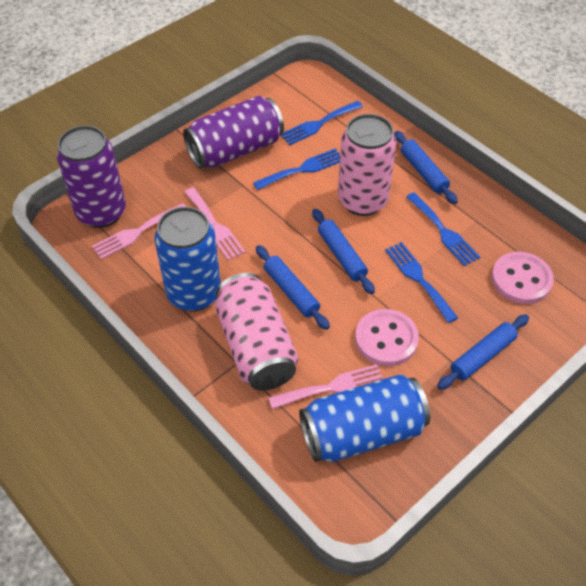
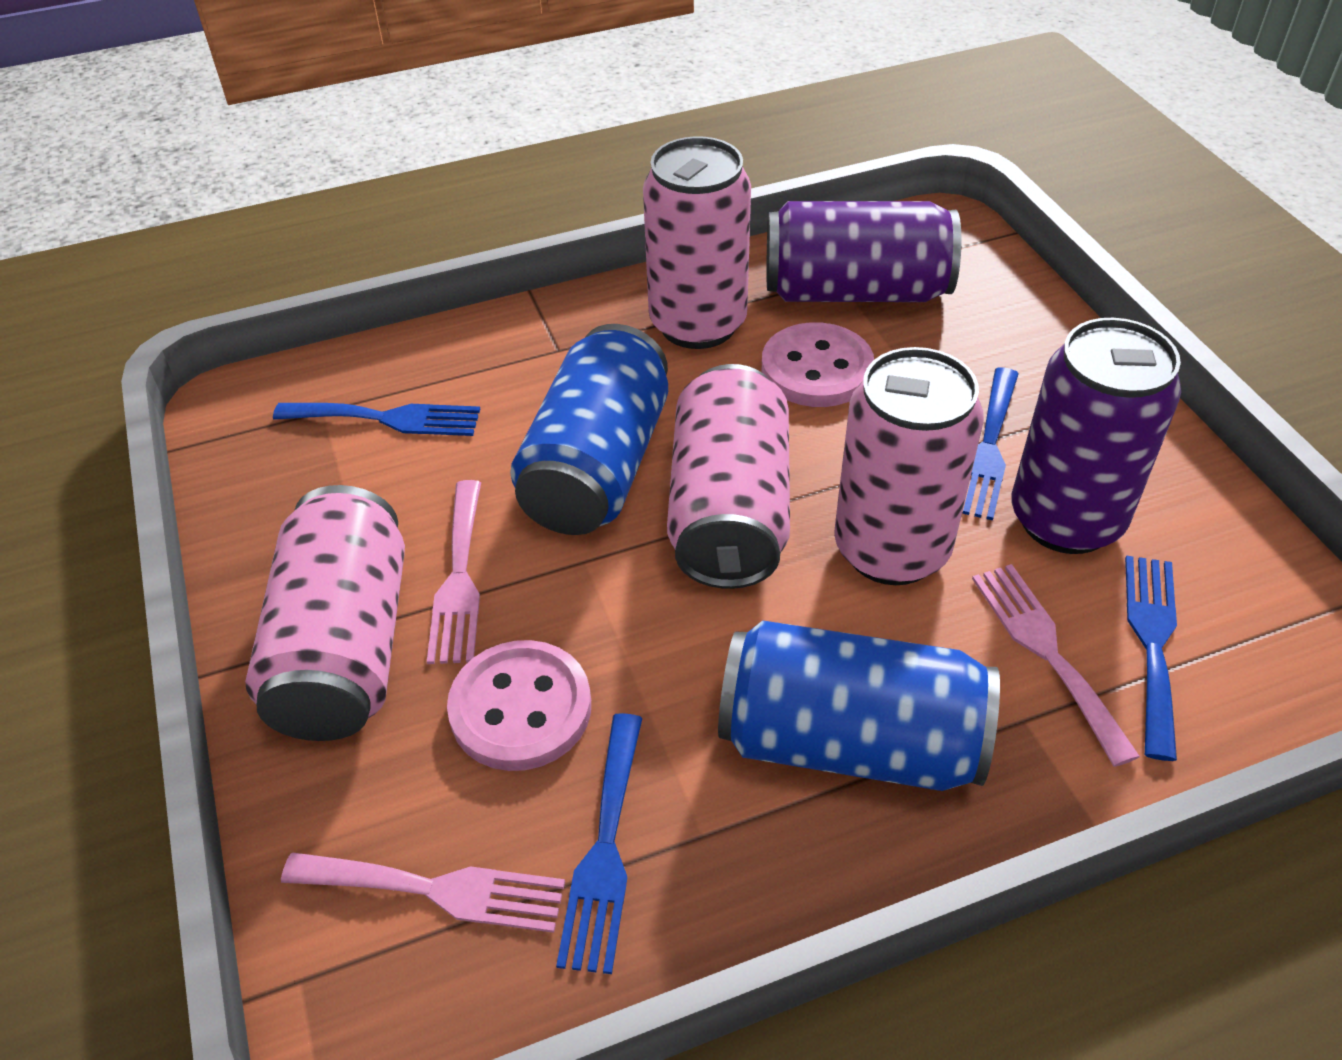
blue rolling pin: 4 -> 0
pink can: 2 -> 4

